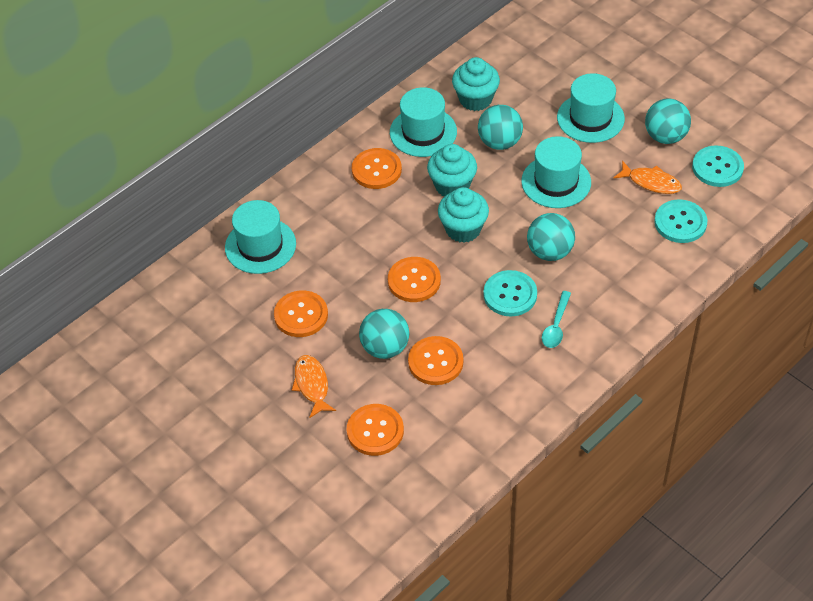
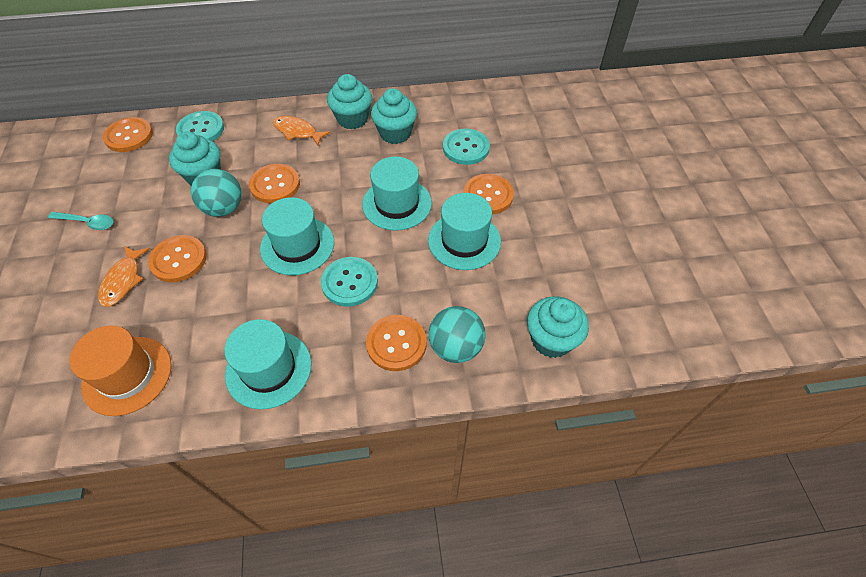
orange hat: 0 -> 1
turquoise ball: 4 -> 2
turquoise cupcake: 3 -> 4

